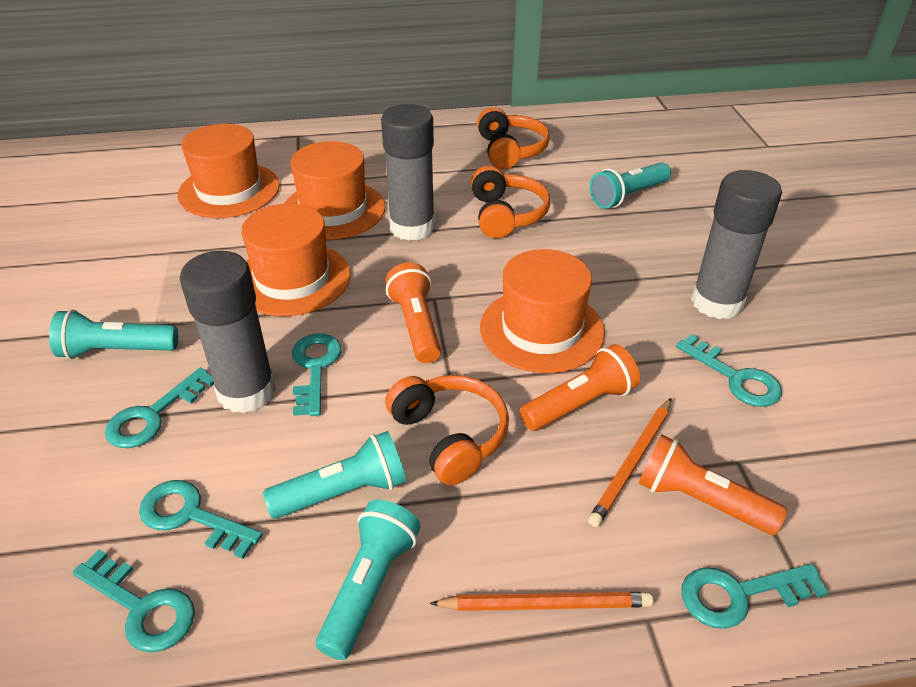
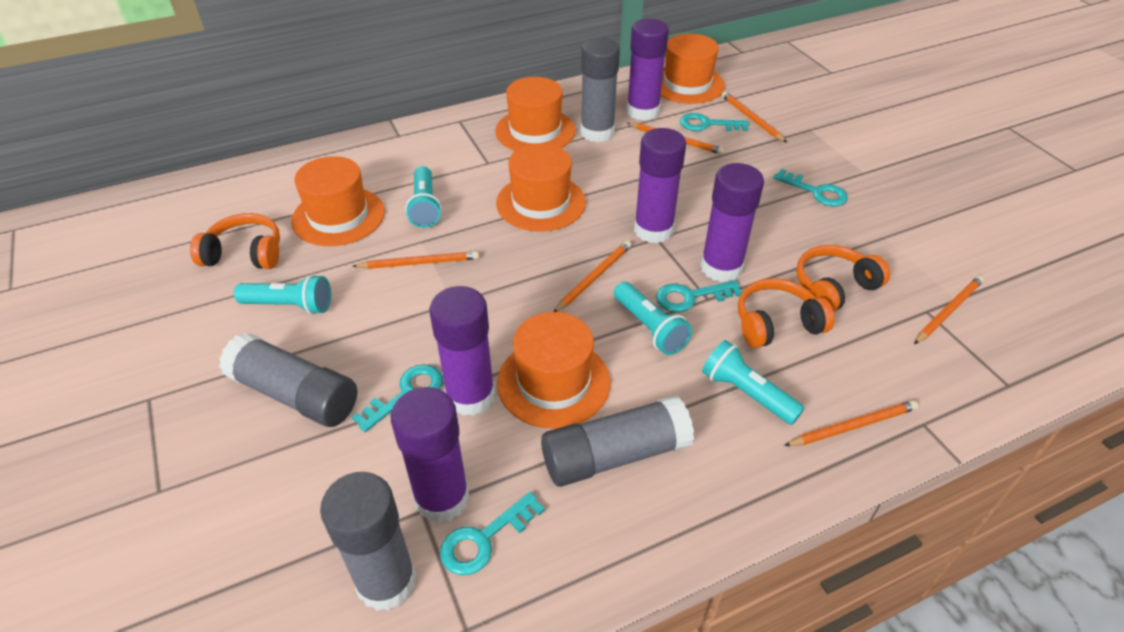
grey glue stick: 3 -> 4
orange flashlight: 3 -> 0
orange hat: 4 -> 5
orange pencil: 2 -> 6
purple glue stick: 0 -> 5
turquoise key: 6 -> 5

